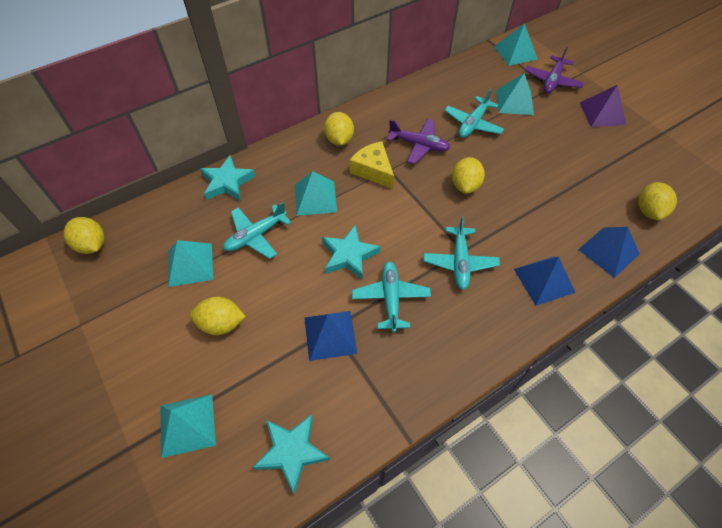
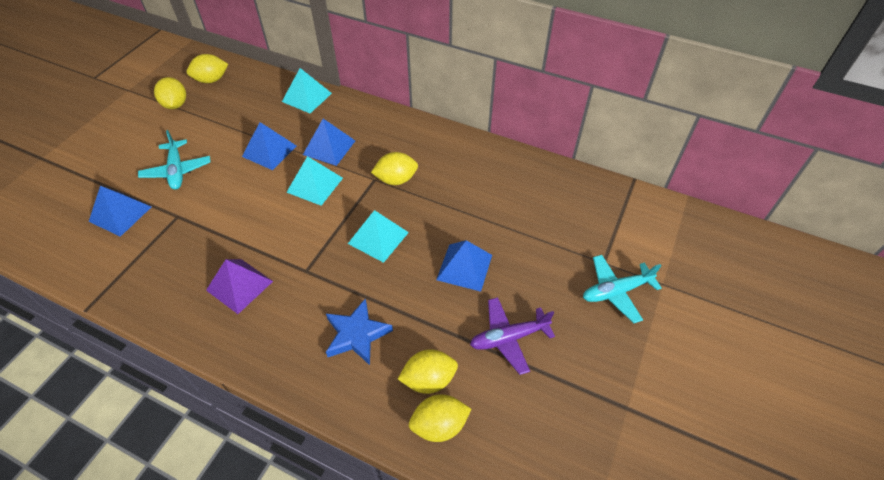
blue pyramid: 3 -> 4
blue star: 0 -> 1
purple plane: 2 -> 1
turquoise plane: 4 -> 2
turquoise pyramid: 5 -> 3
turquoise star: 3 -> 0
yellow cheese: 1 -> 0

